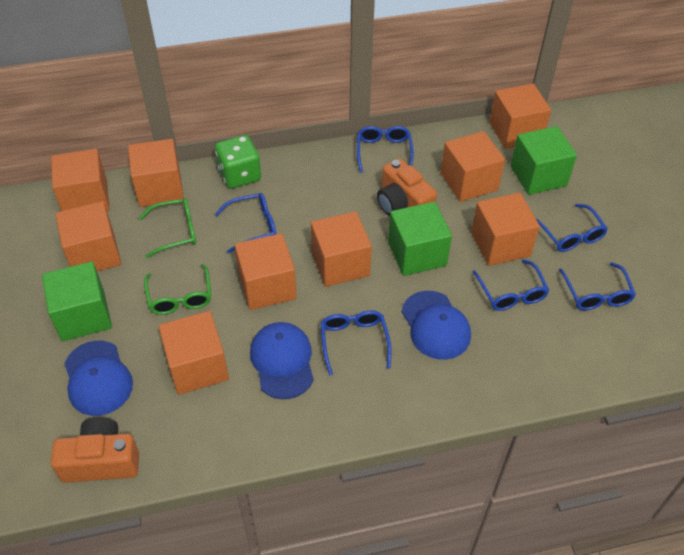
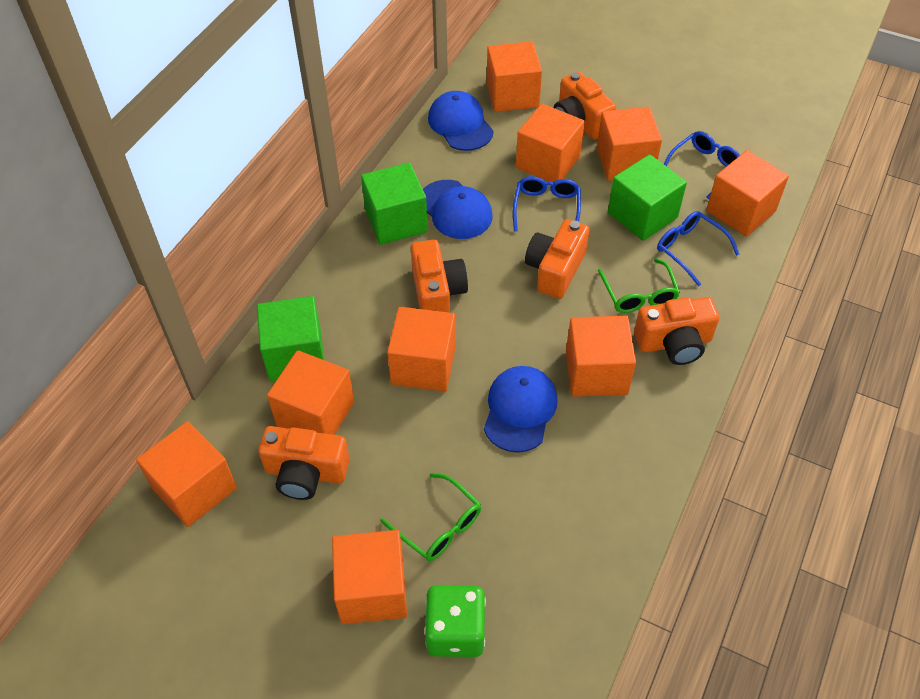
blue glasses: 6 -> 3
orange camera: 2 -> 5

